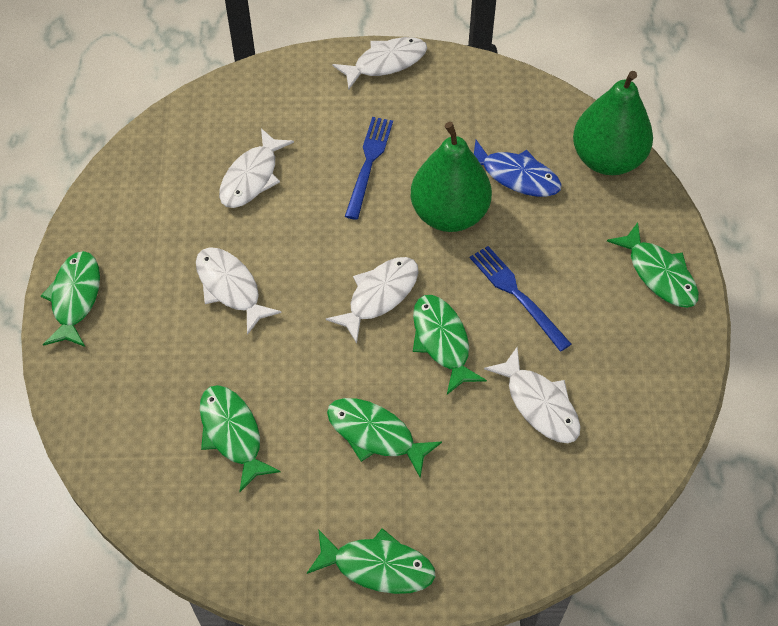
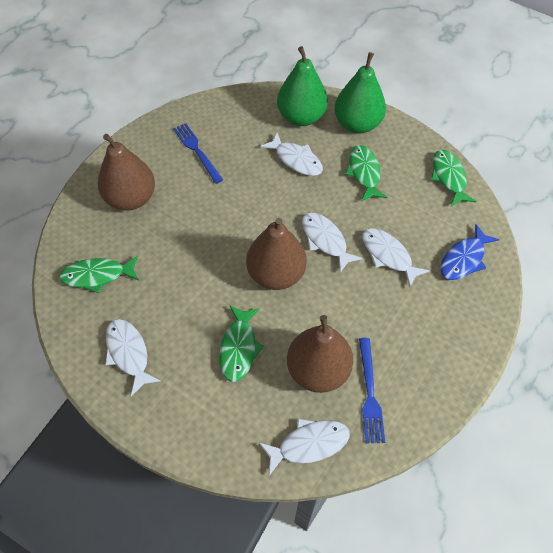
brown pear: 0 -> 3
green fish: 6 -> 4

